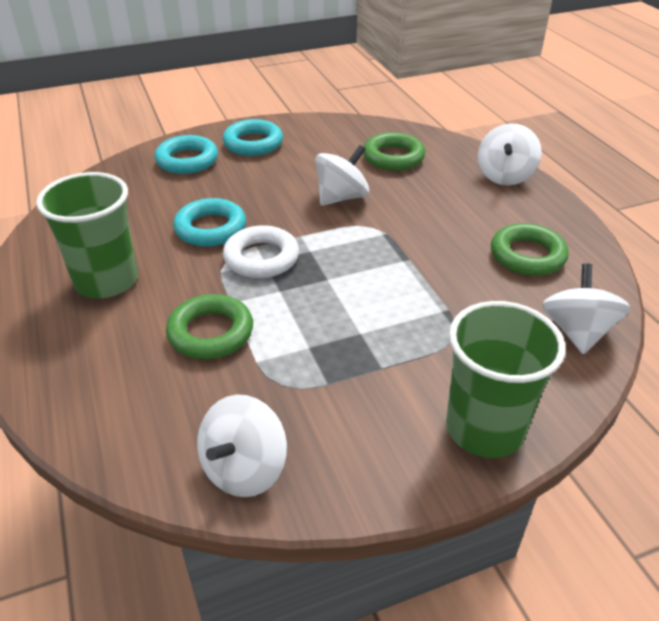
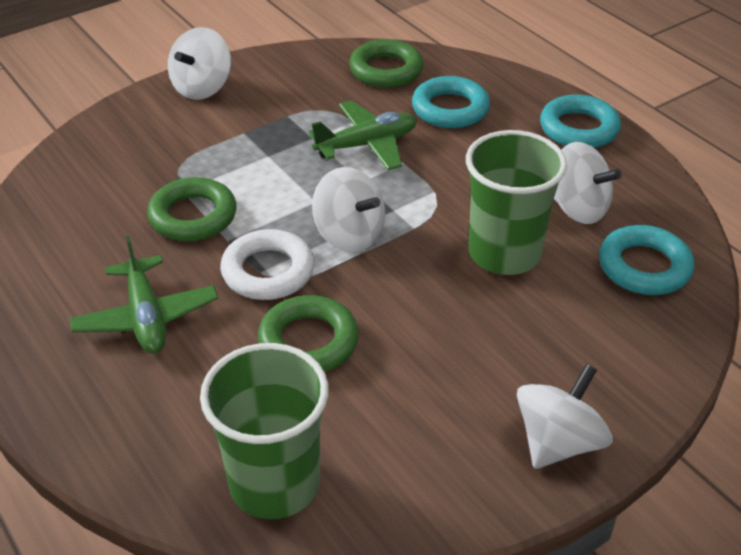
green plane: 0 -> 2

